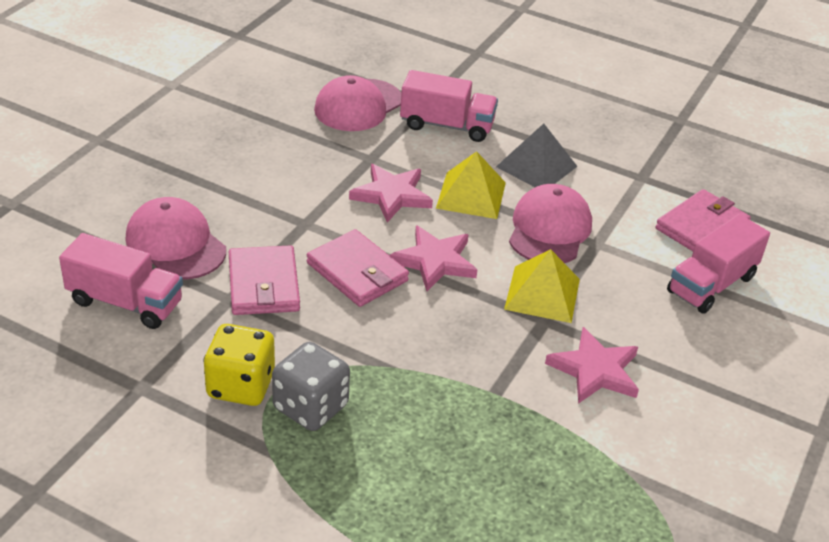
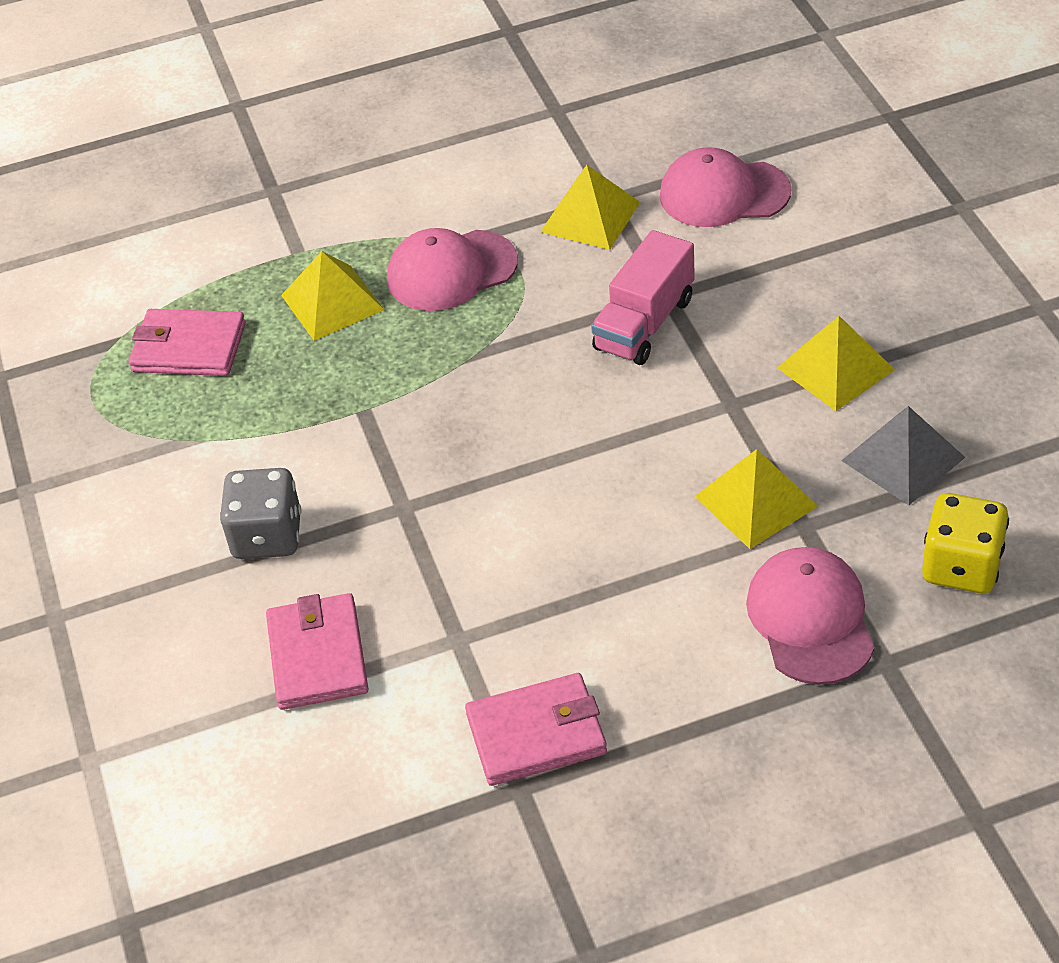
pink star: 3 -> 0
pink truck: 3 -> 1
yellow pyramid: 2 -> 4

